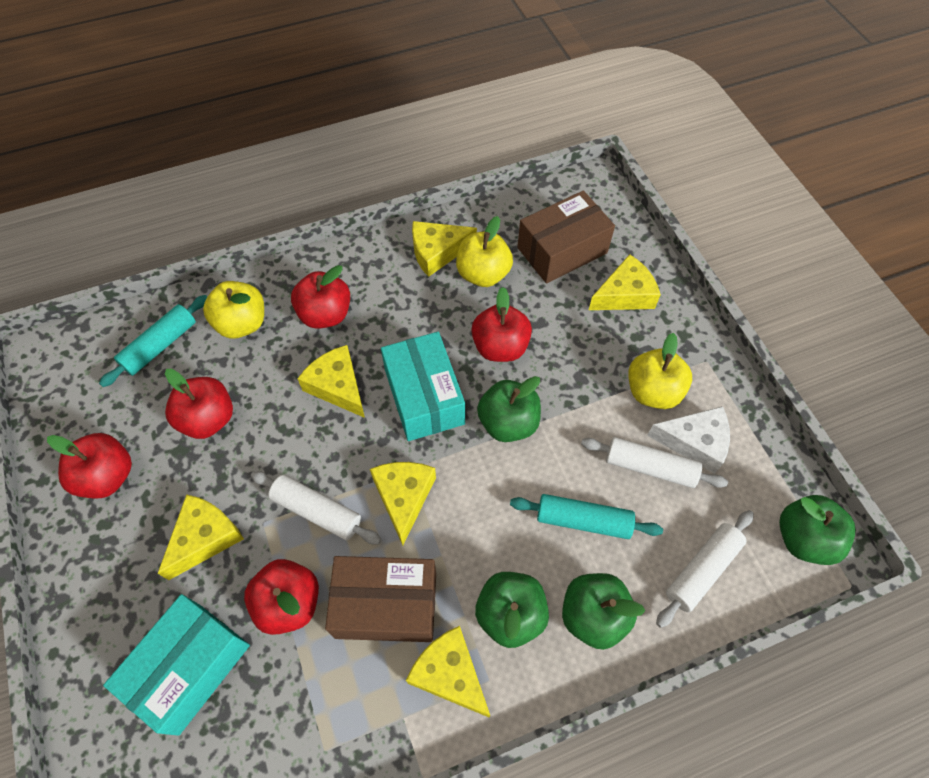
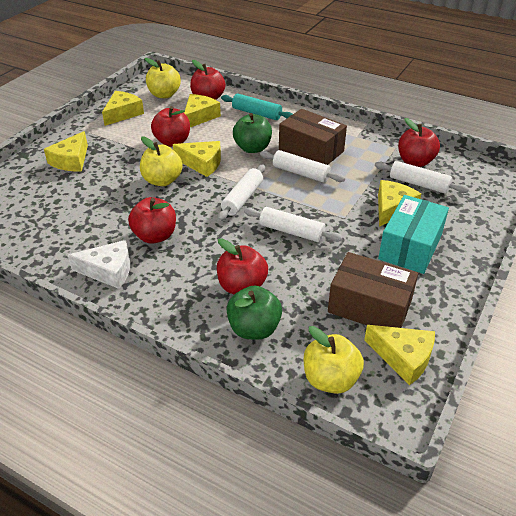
green apple: 4 -> 2
turquoise box: 2 -> 1
turquoise rolling pin: 2 -> 1
white rolling pin: 3 -> 4

